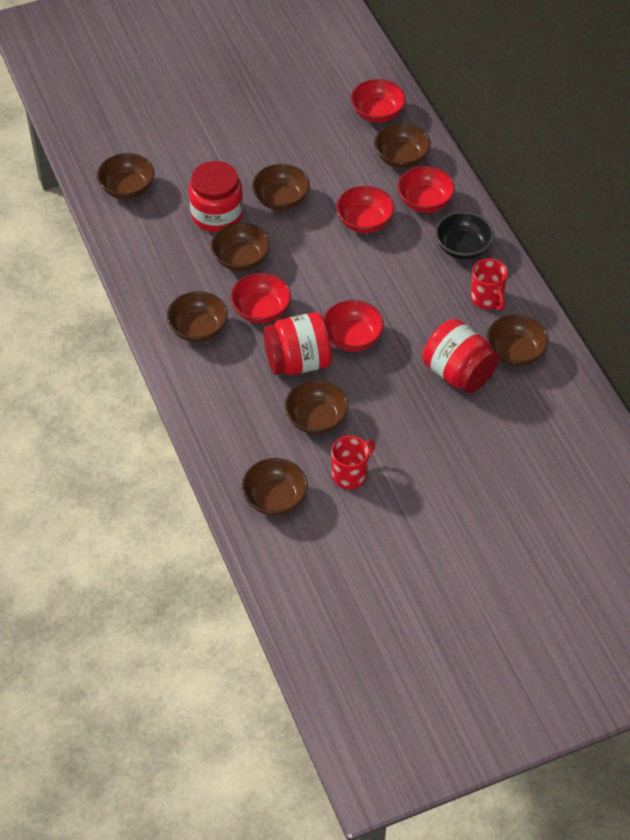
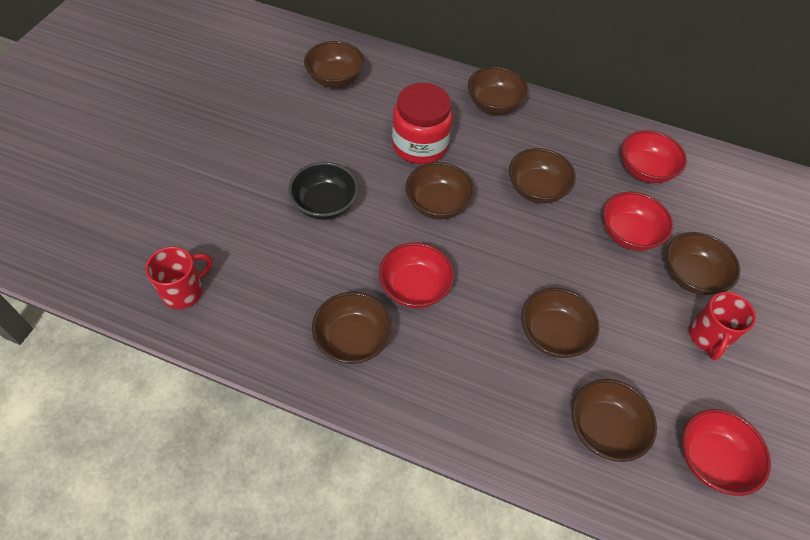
red bowl: 5 -> 4
red jar: 3 -> 1

